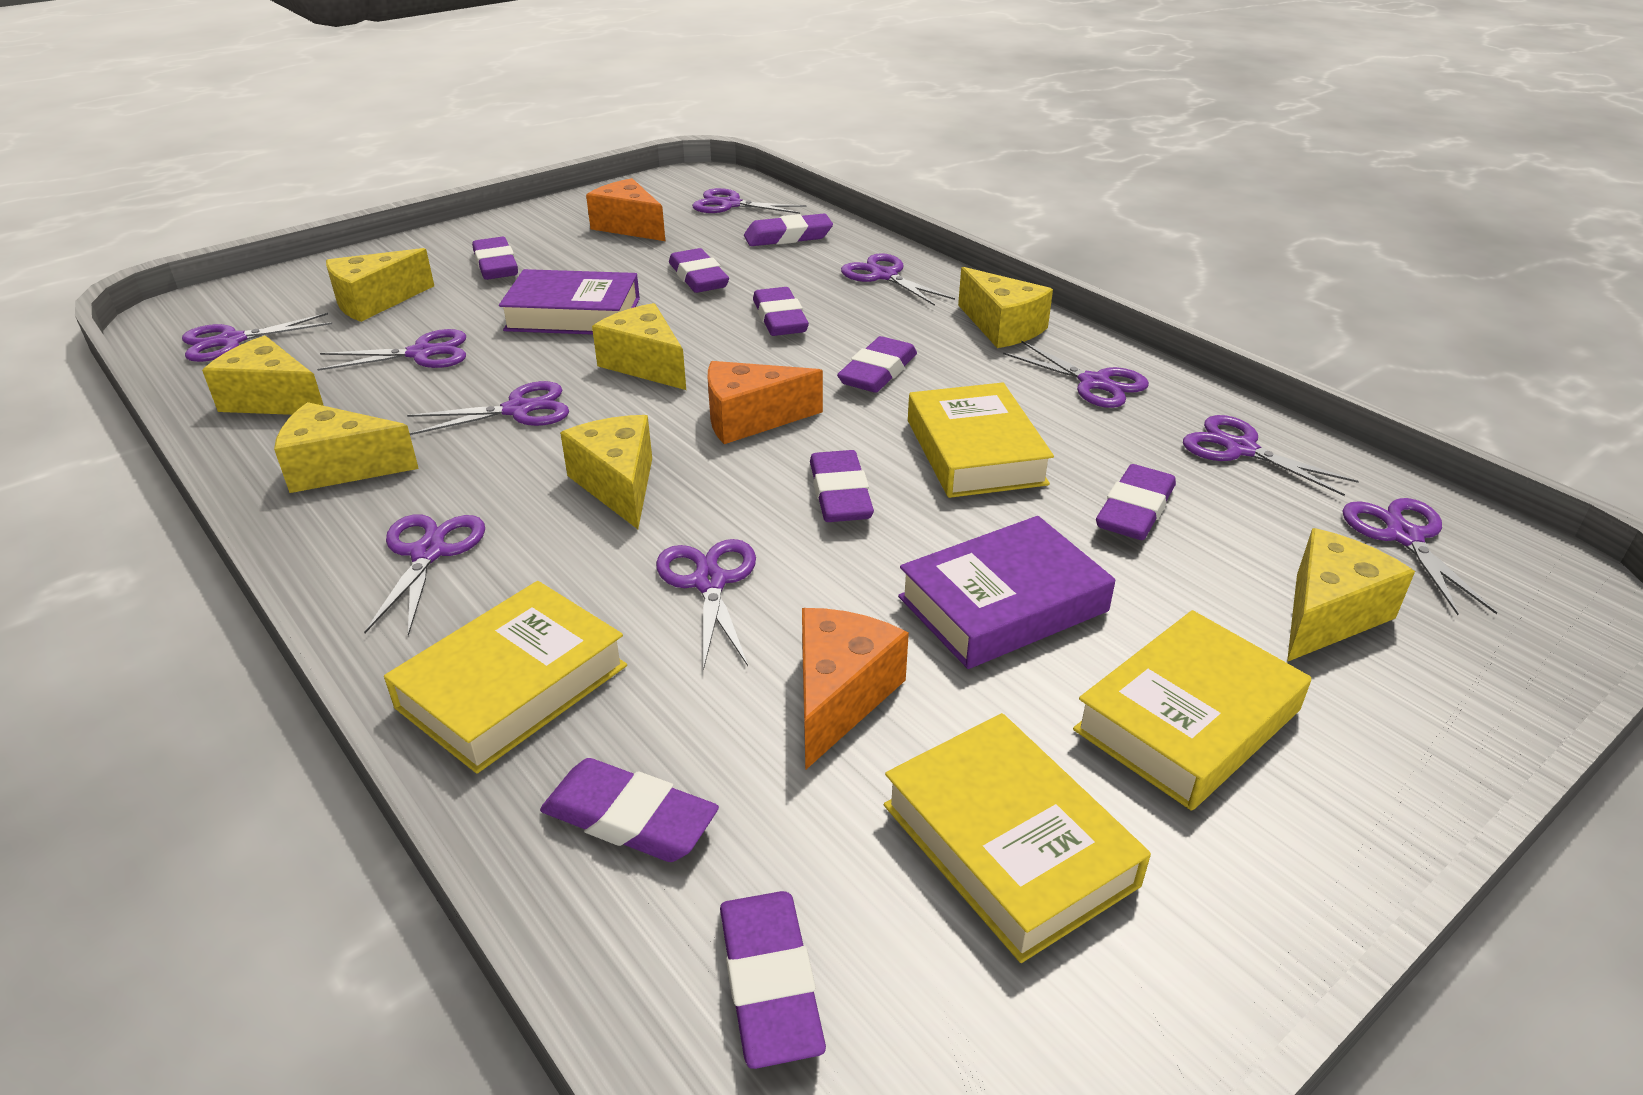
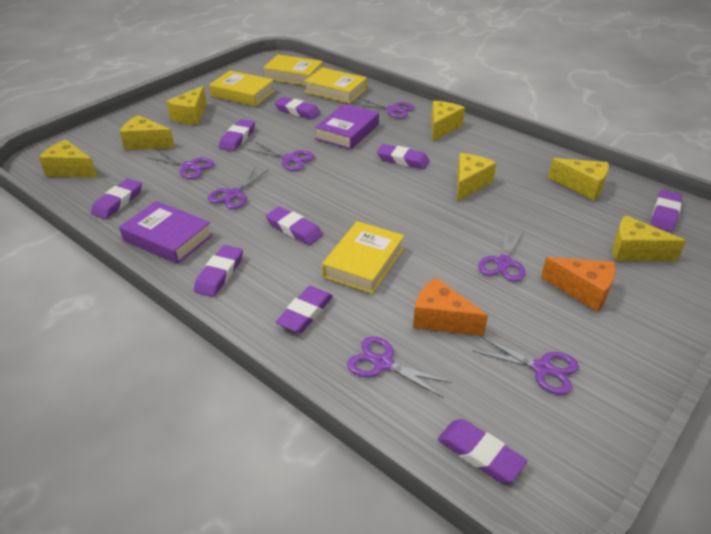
orange cheese: 3 -> 2
purple scissors: 10 -> 7

